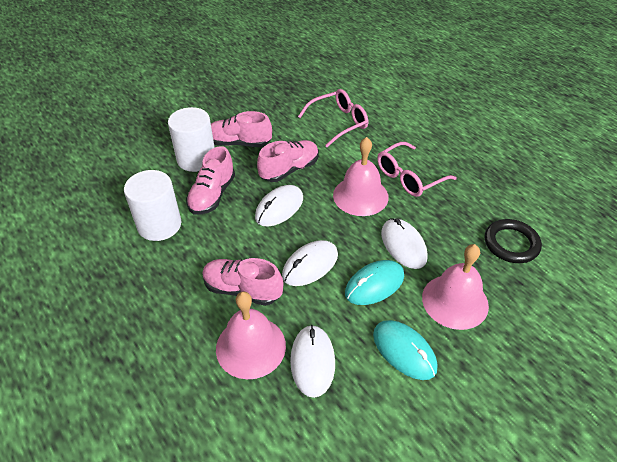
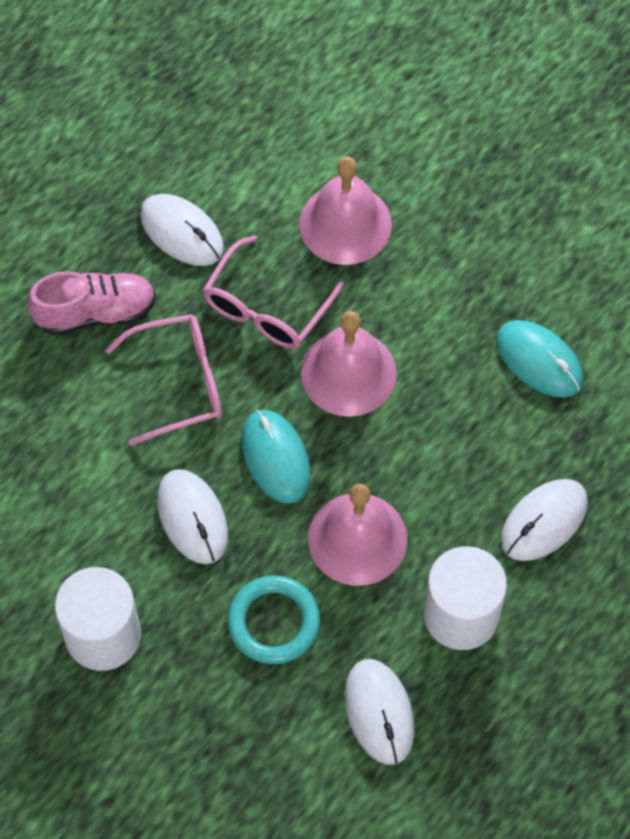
black ring: 1 -> 0
pink shoe: 4 -> 1
turquoise ring: 0 -> 1

